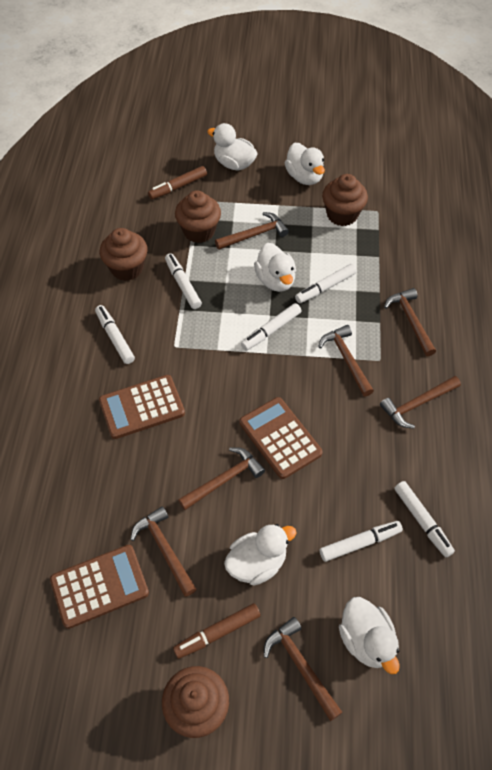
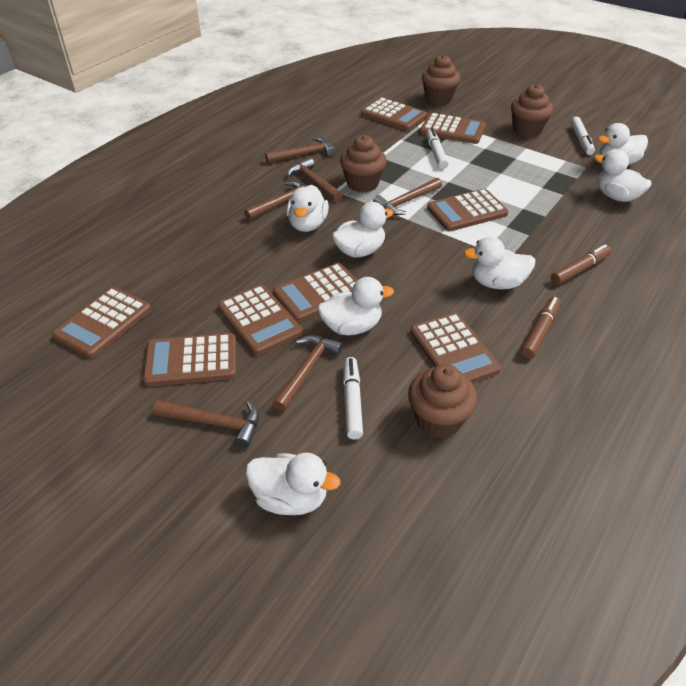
brown calculator: 3 -> 8
brown hammer: 7 -> 6
white duck: 5 -> 7
white marker: 6 -> 3

